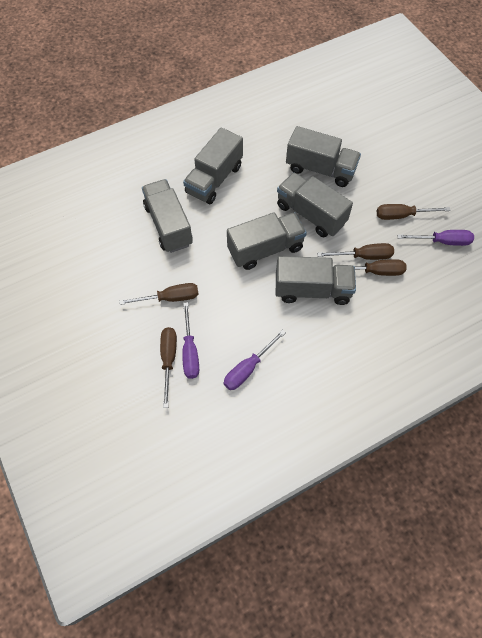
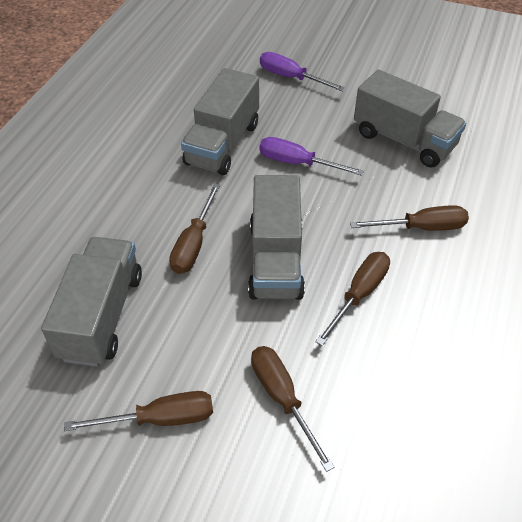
grey truck: 6 -> 4
purple screwdriver: 3 -> 2

